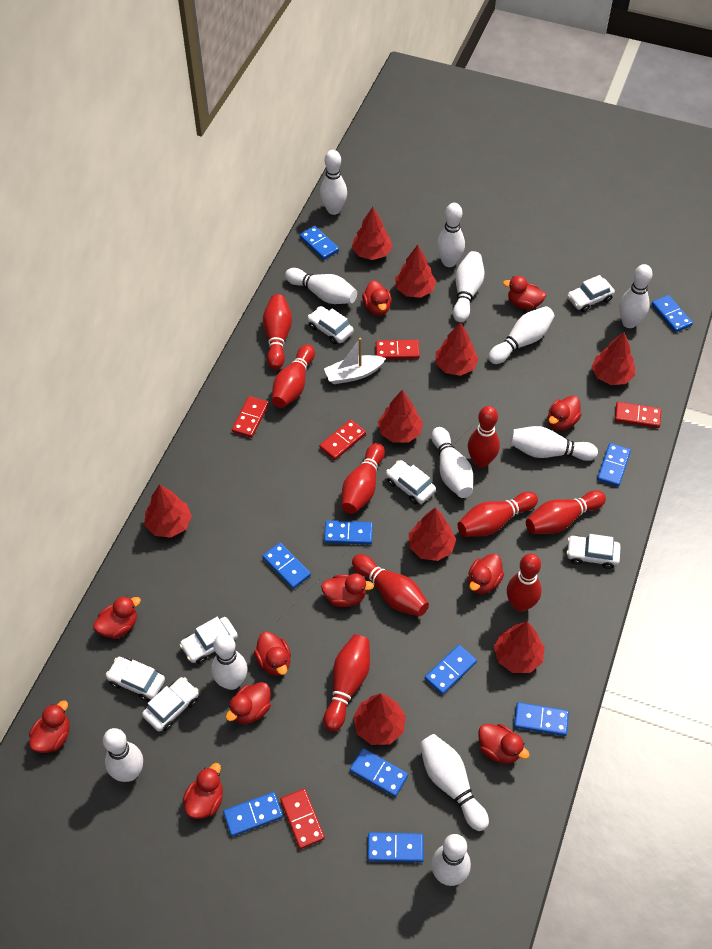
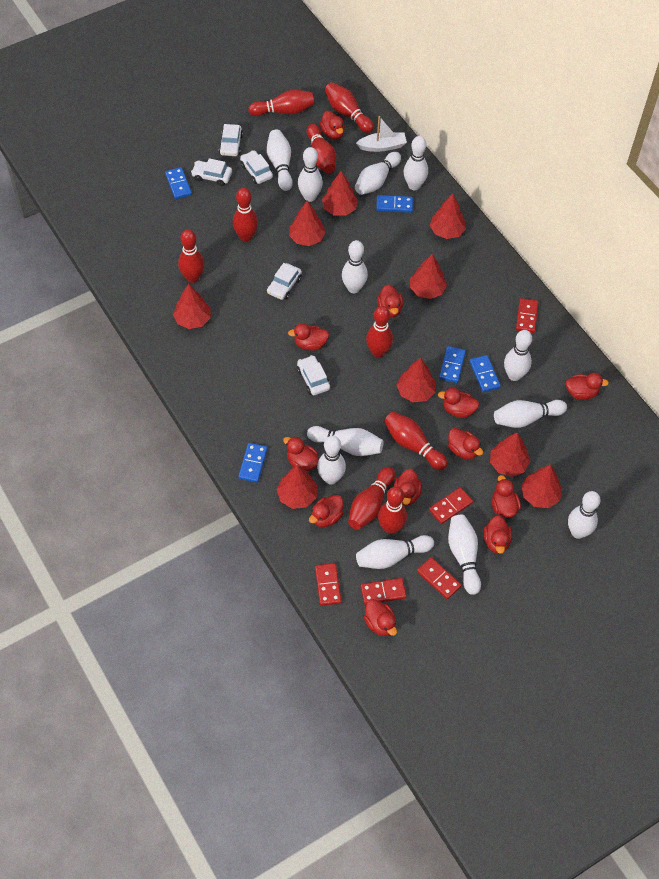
blue domino: 10 -> 5
red duck: 11 -> 12
white car: 7 -> 5

